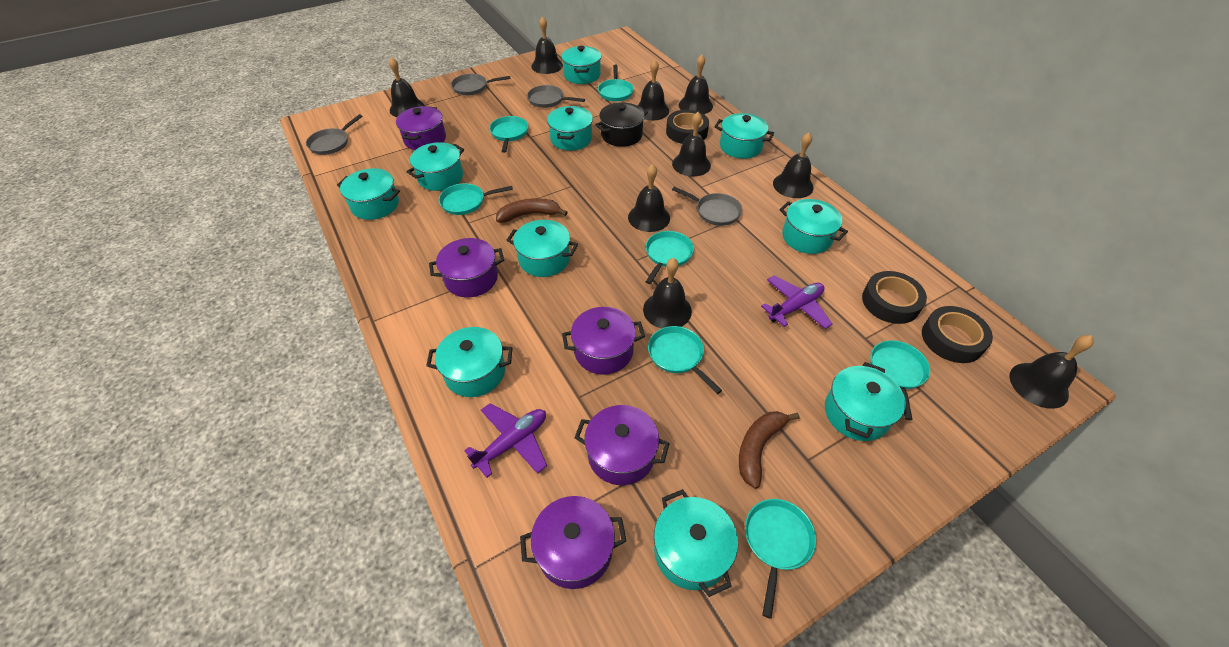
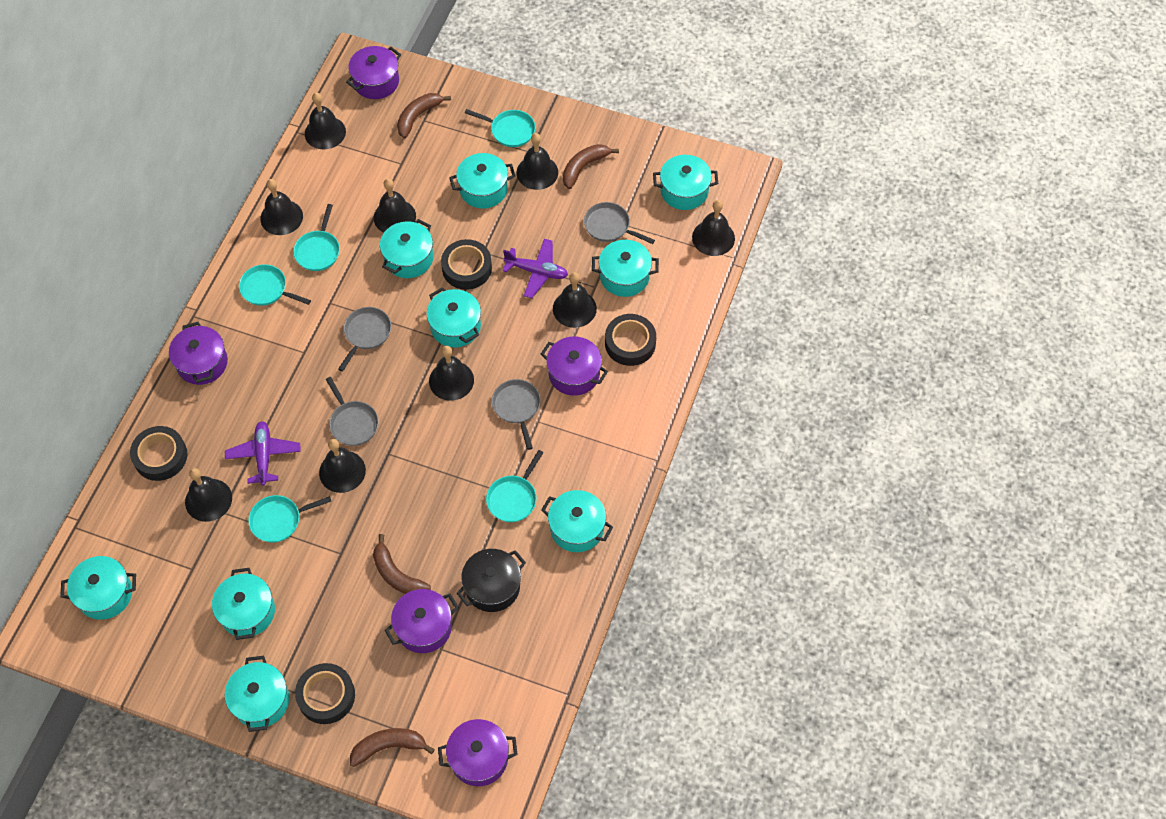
black tape: 3 -> 4
brown banana: 2 -> 4
turquoise pan: 7 -> 5
turquoise pot: 10 -> 9

